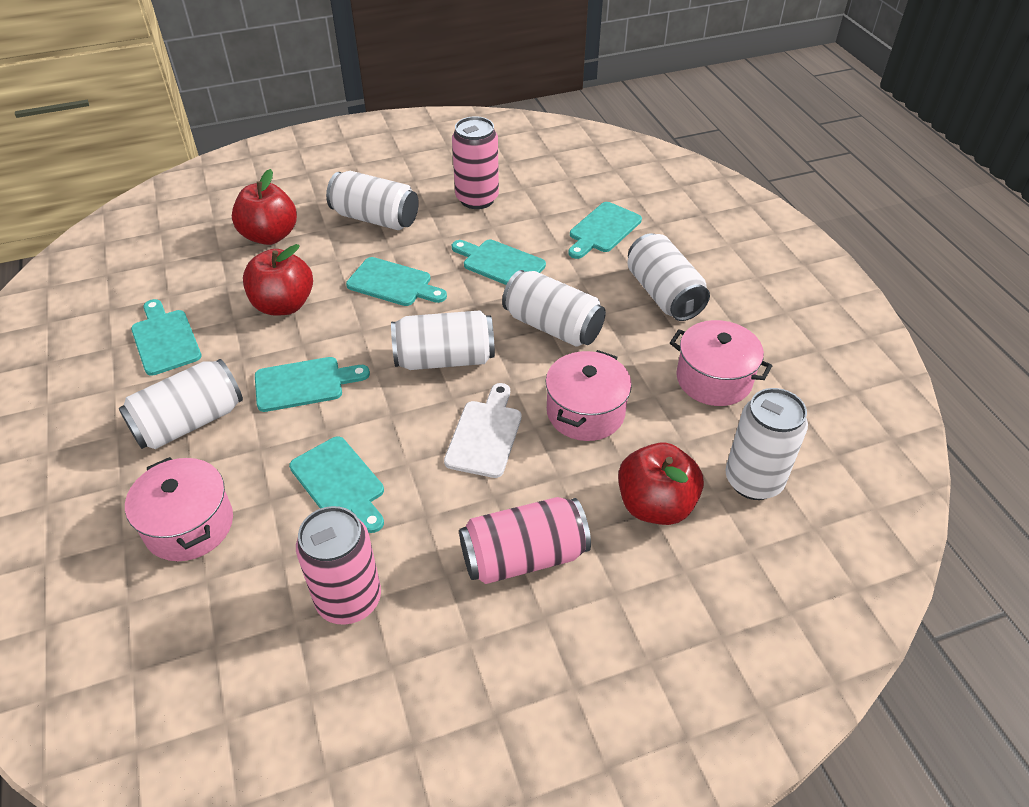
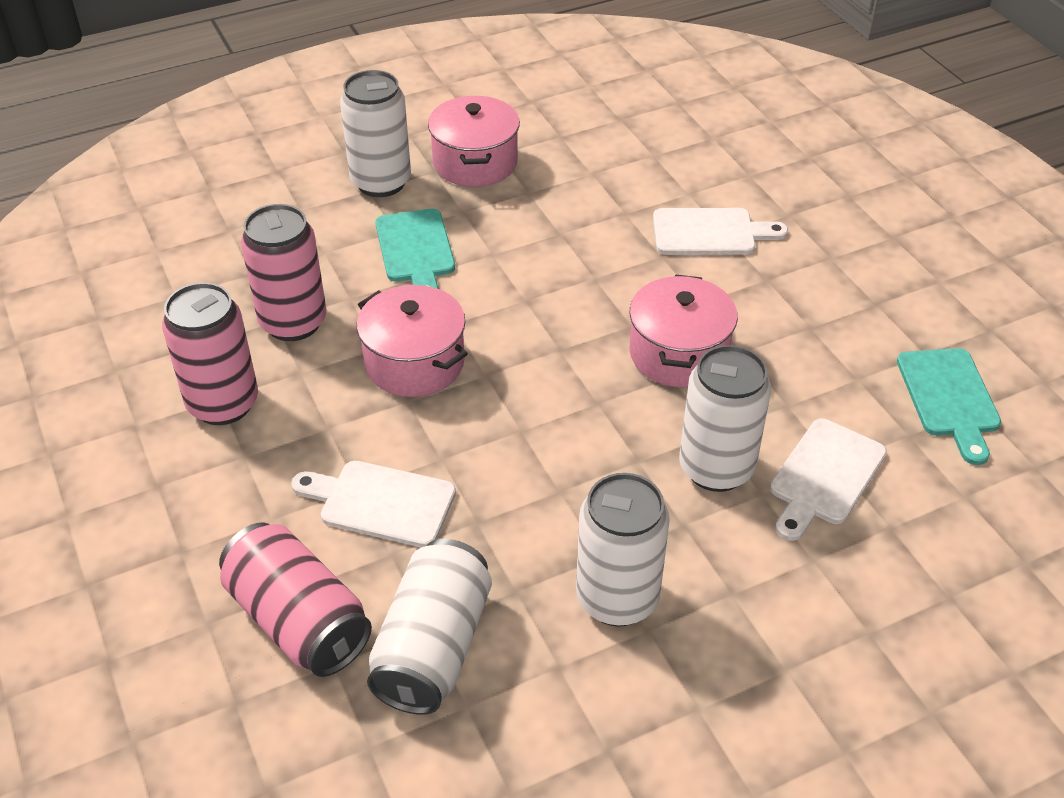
red apple: 3 -> 0
turquoise cutting board: 6 -> 2
white can: 6 -> 4
white cutting board: 1 -> 3

